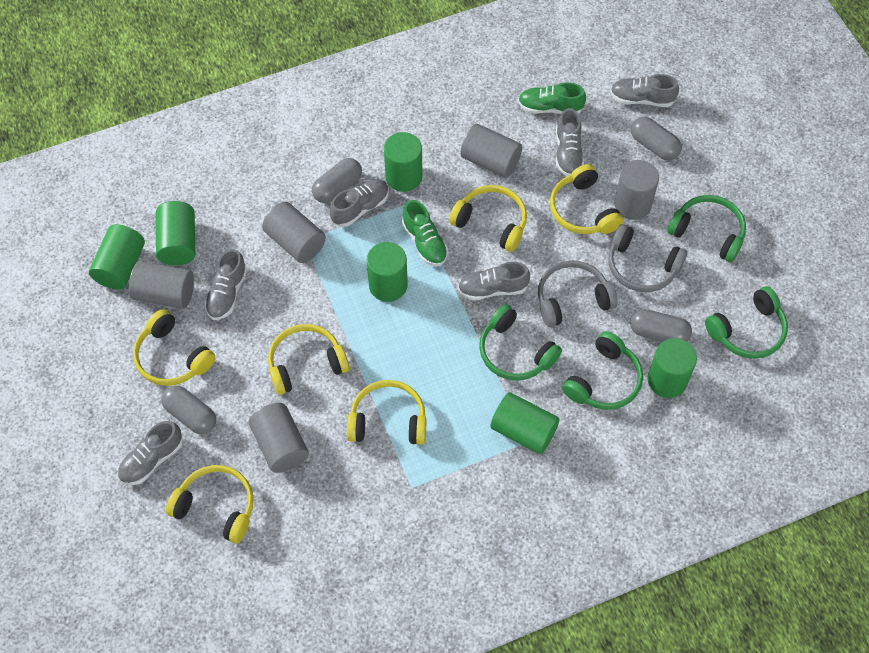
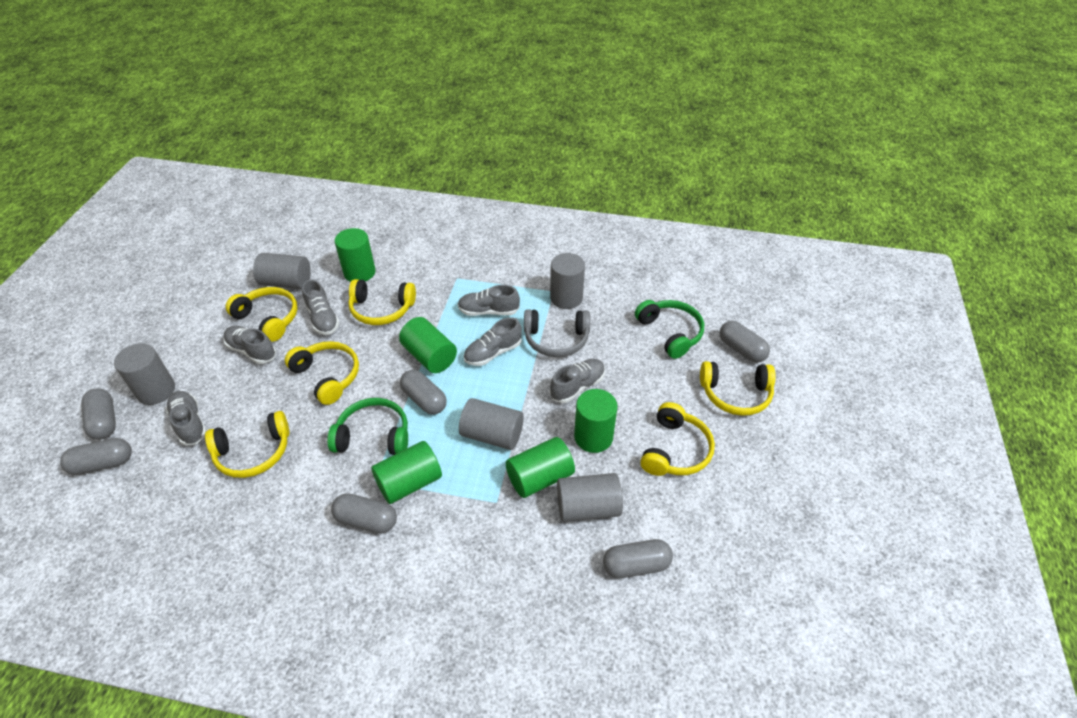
green cylinder: 6 -> 5
green headphones: 4 -> 2
green shoe: 2 -> 0
grey capsule: 4 -> 6
grey headphones: 2 -> 1

